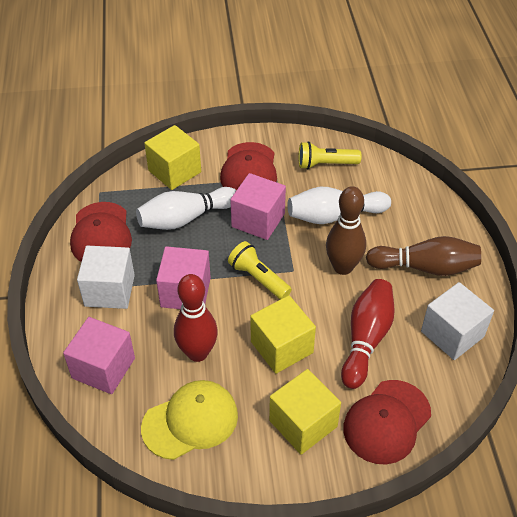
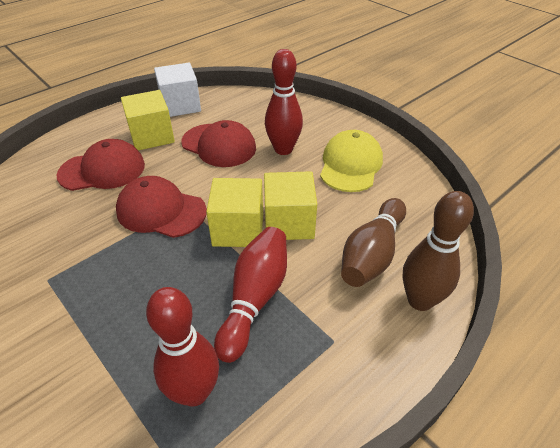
pink cube: 3 -> 0
red bowling pin: 2 -> 3
white bowling pin: 2 -> 0
white cube: 2 -> 1
yellow flashlight: 2 -> 0

